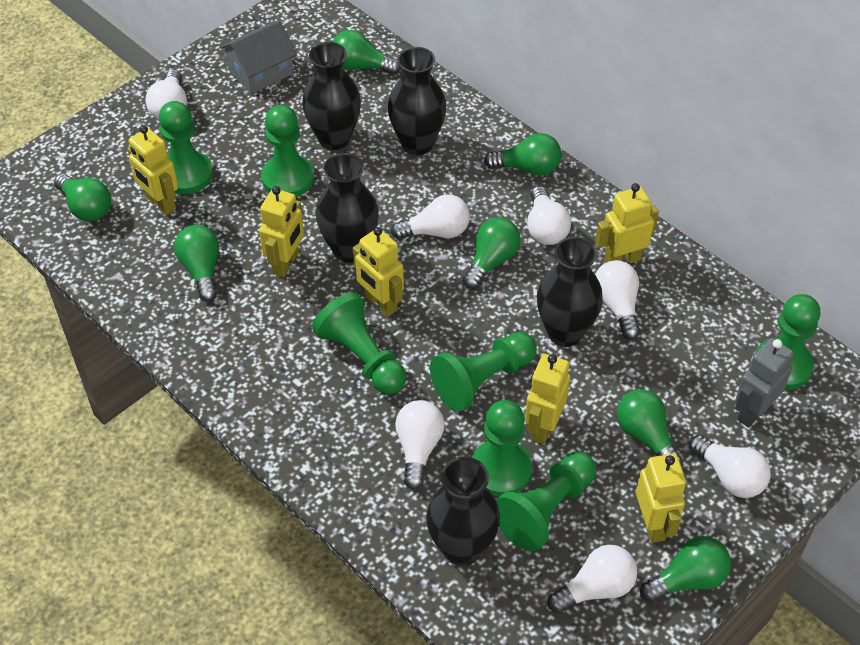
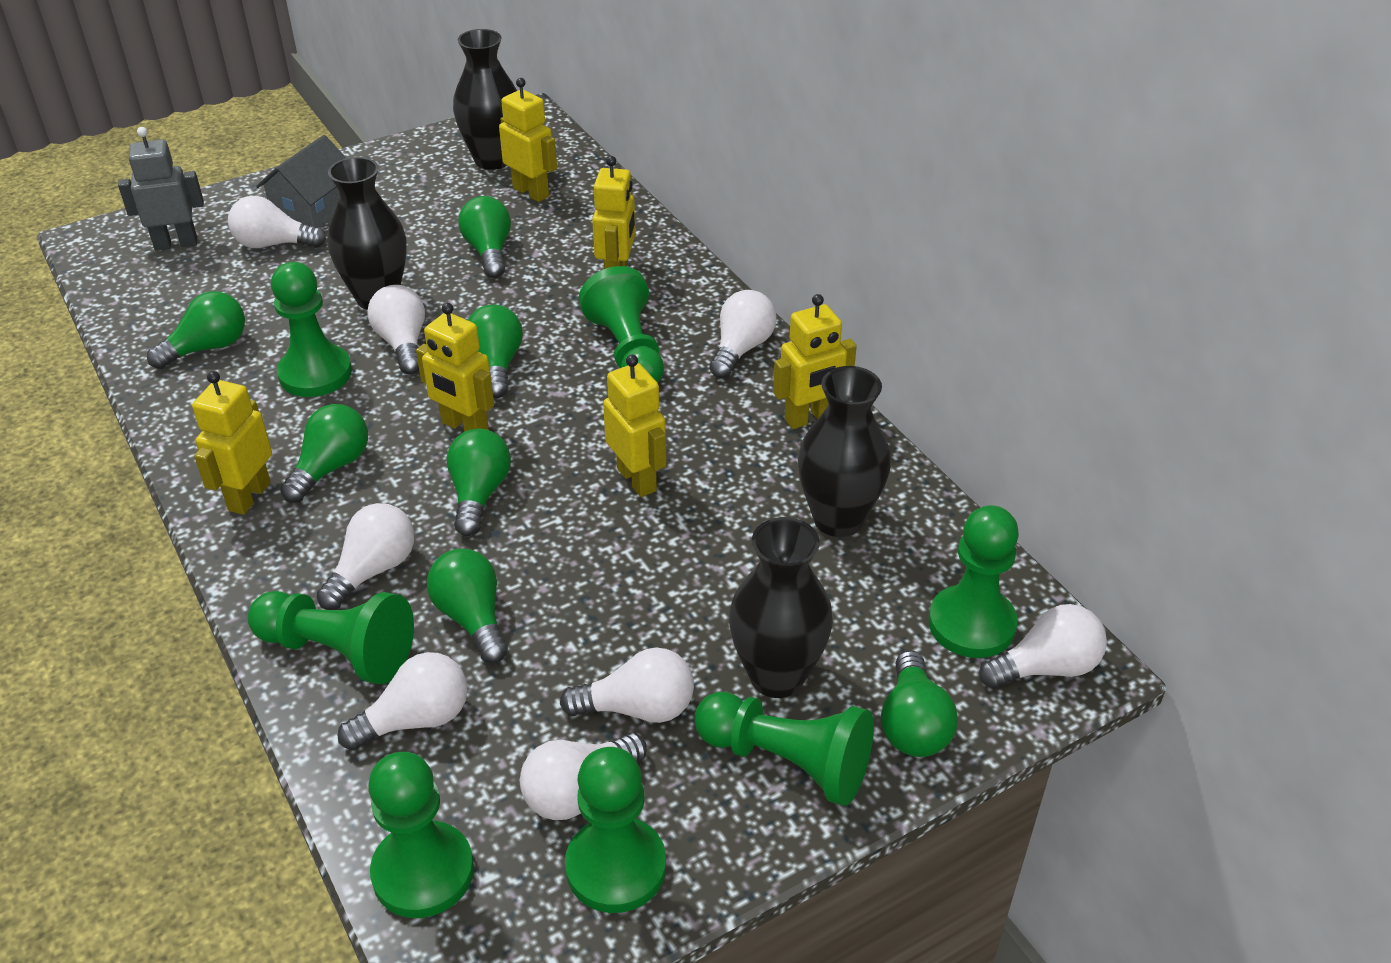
black vase: 5 -> 4
white light bulb: 7 -> 8

